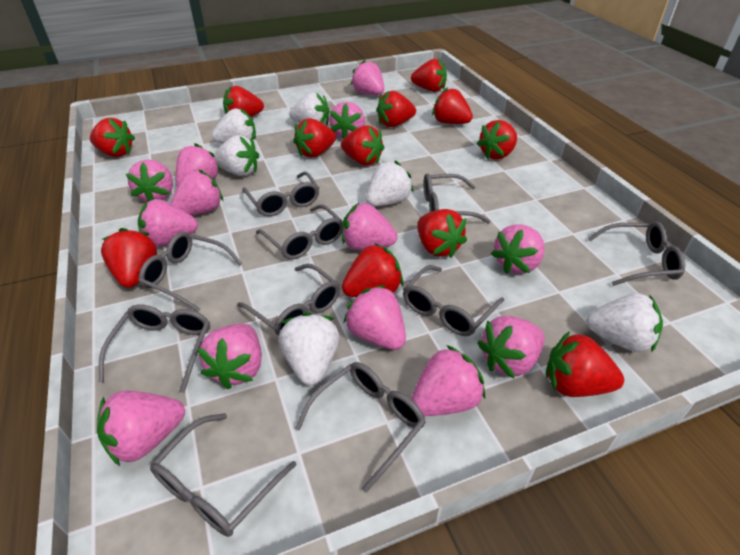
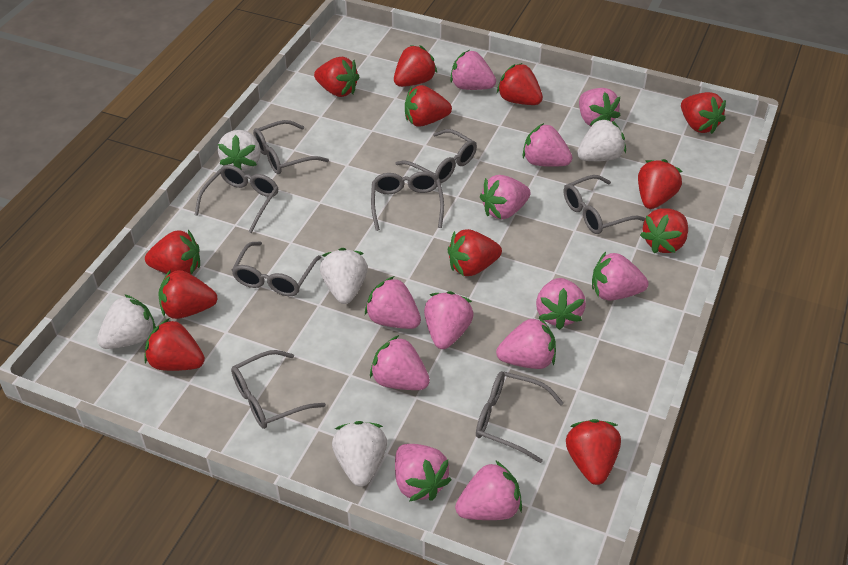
grey glasses: 10 -> 8
pink strawberry: 13 -> 12
white strawberry: 6 -> 5

